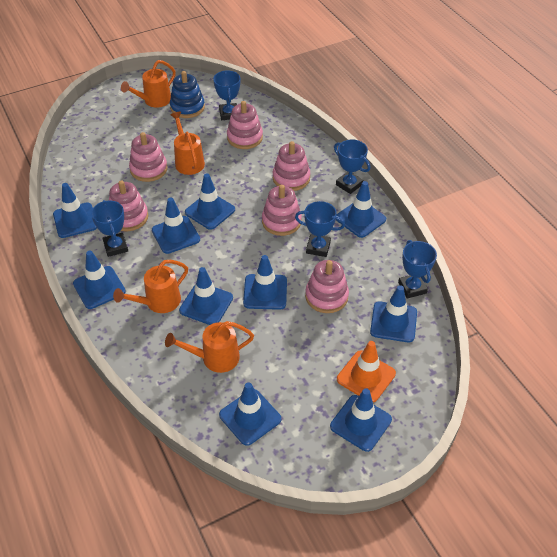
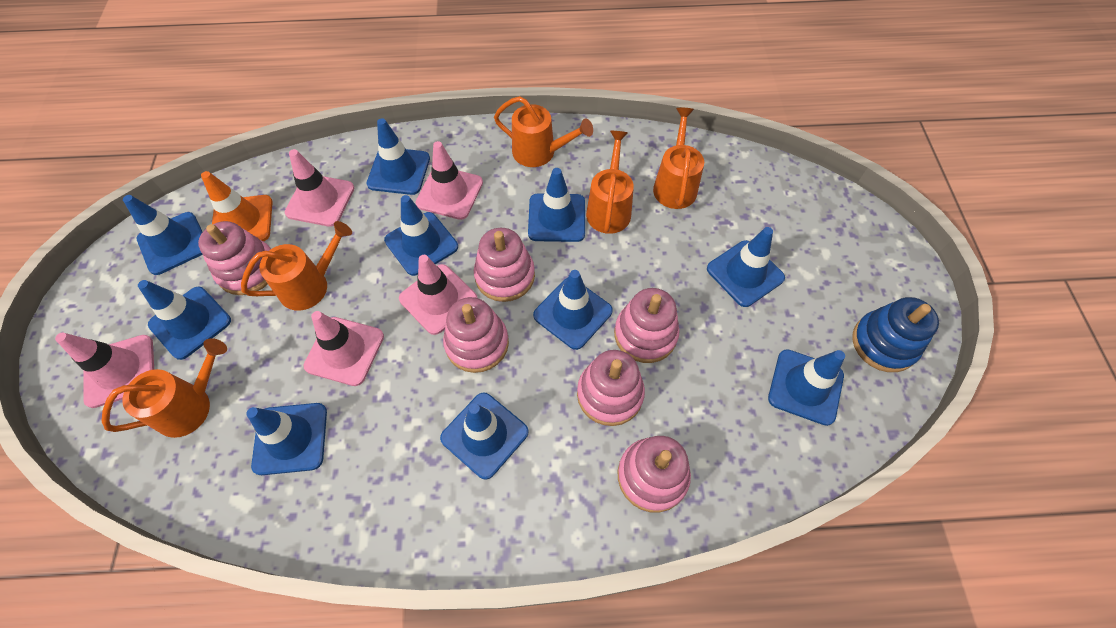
blue trophy: 5 -> 0
orange watering can: 4 -> 5
pink traffic cone: 0 -> 5

